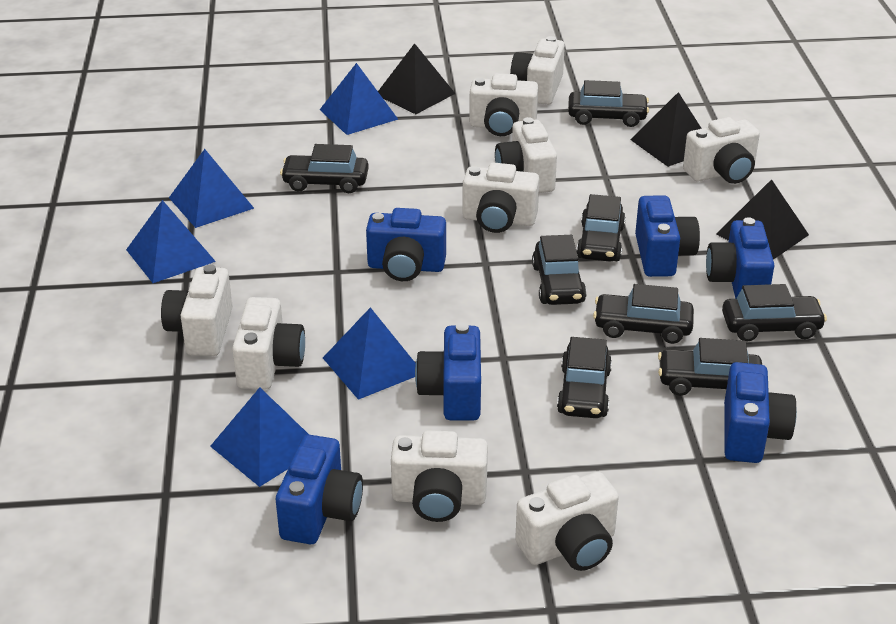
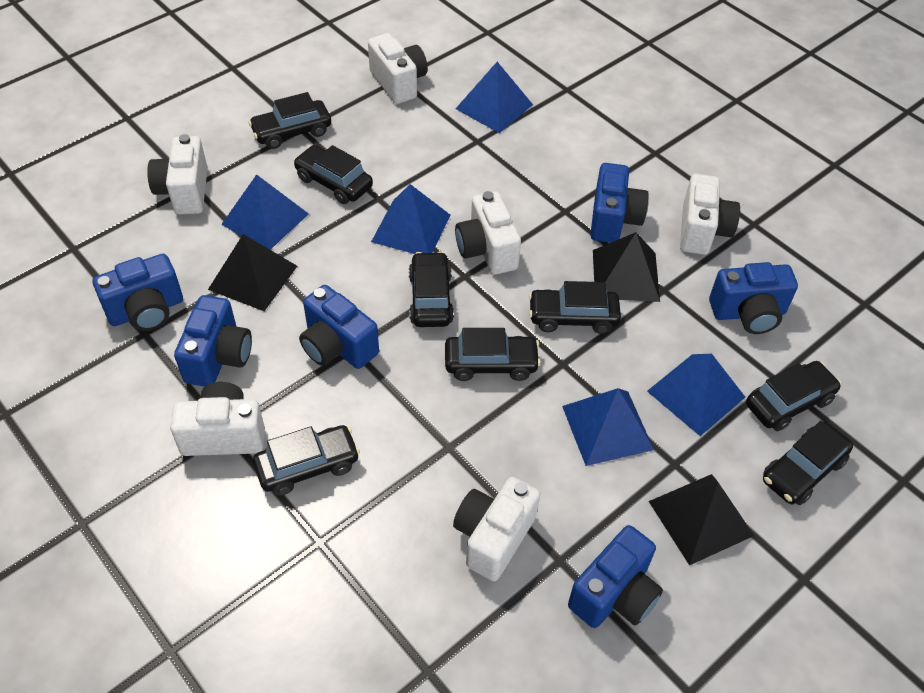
white camera: 9 -> 6

